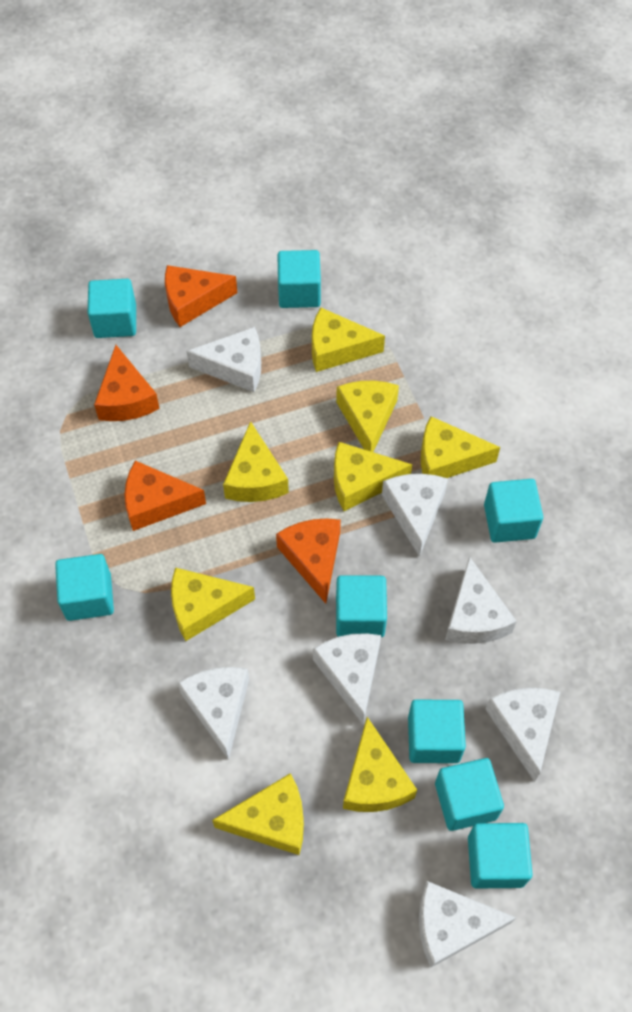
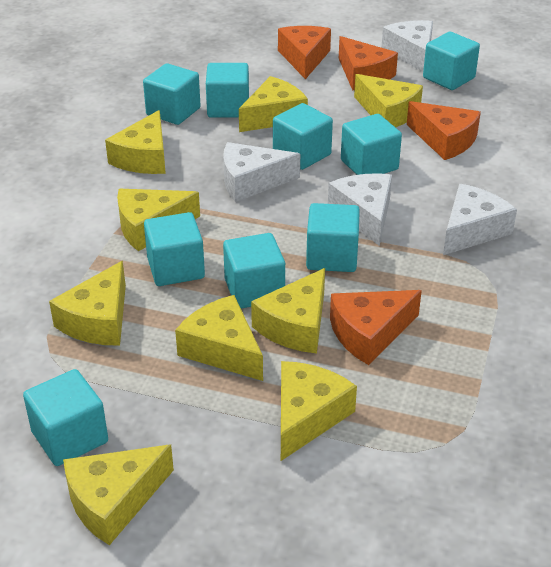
turquoise cube: 8 -> 9
white cheese: 7 -> 4
yellow cheese: 8 -> 9

